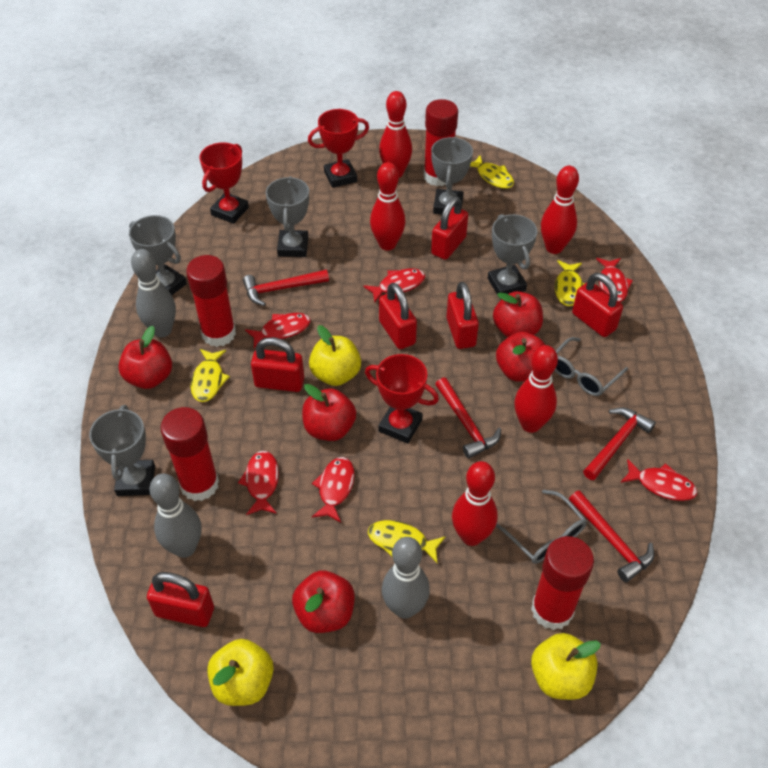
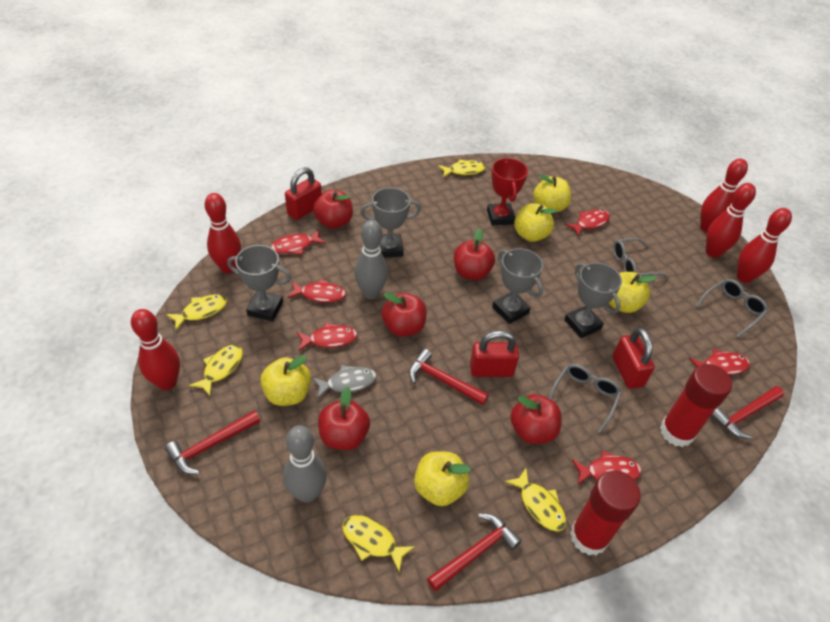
grey bowling pin: 3 -> 2
grey fish: 0 -> 1
grey glasses: 2 -> 3
grey trophy: 5 -> 4
red glue stick: 4 -> 2
red padlock: 6 -> 3
red trophy: 3 -> 1
yellow apple: 3 -> 5
yellow fish: 4 -> 5

